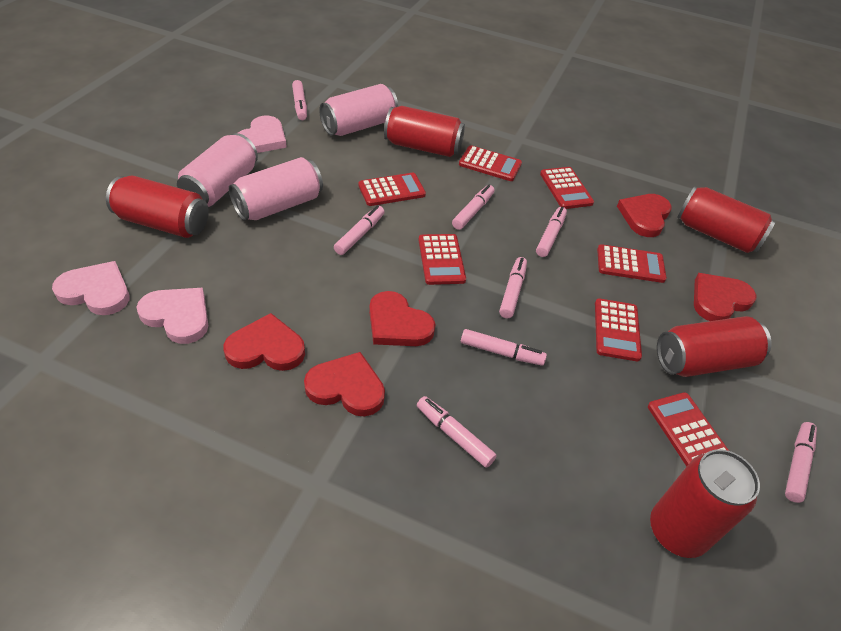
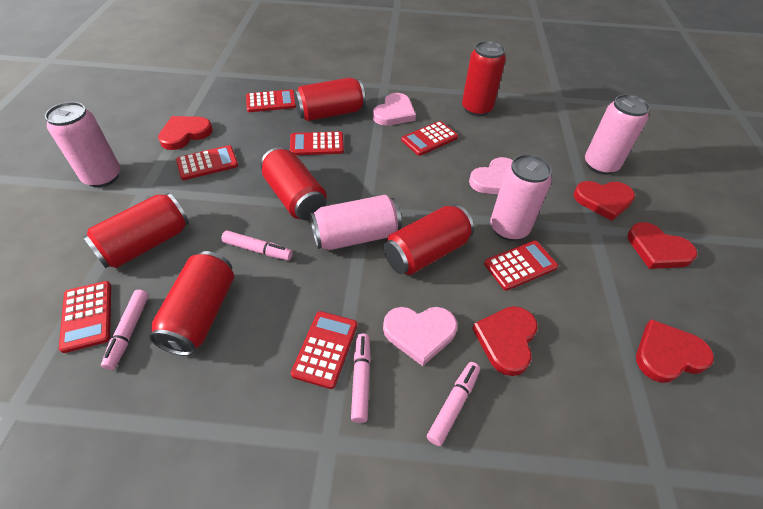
pink can: 3 -> 4
pink marker: 8 -> 4
red can: 5 -> 6

